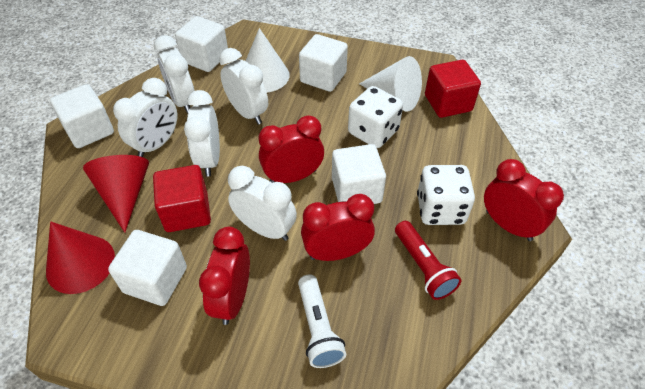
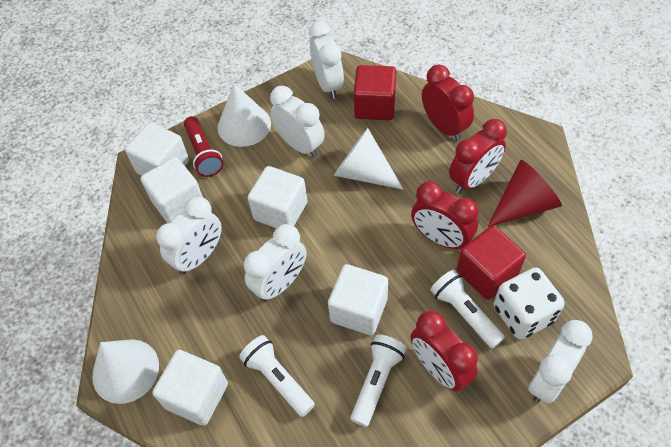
red cone: 2 -> 1
white cone: 2 -> 3
white dice: 2 -> 1
white flashlight: 1 -> 3

